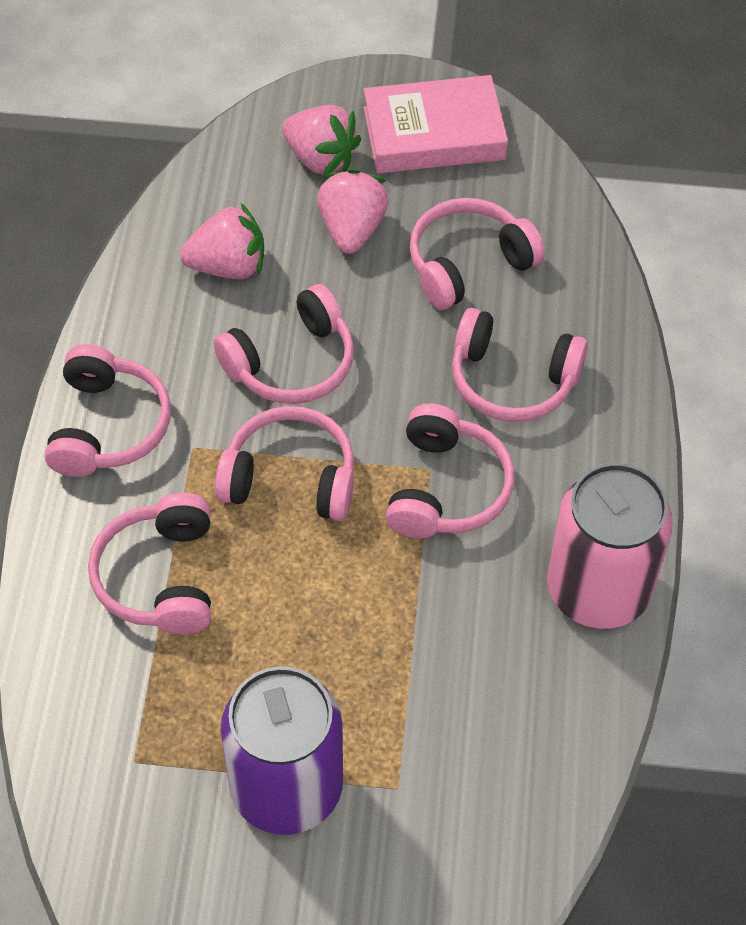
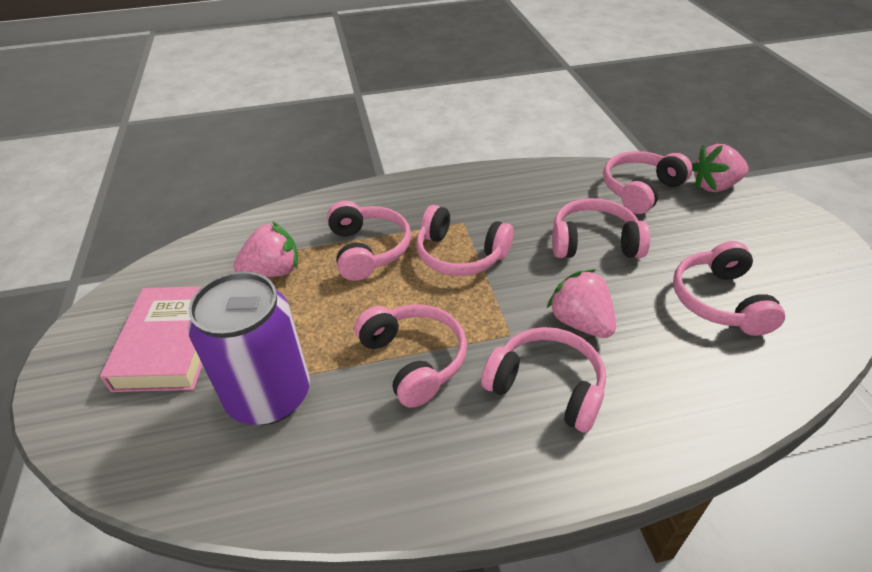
pink can: 1 -> 0

